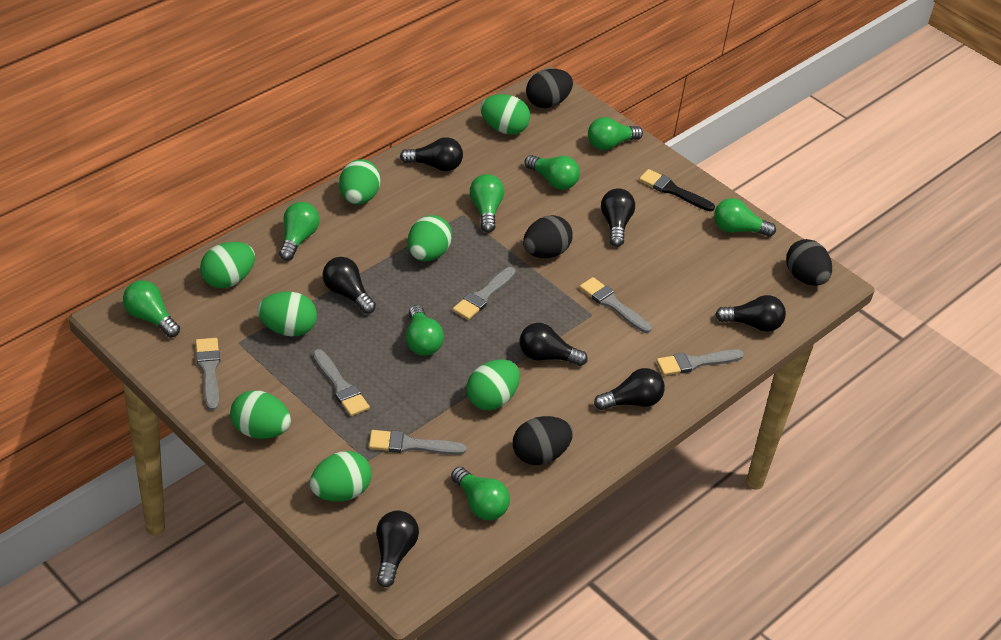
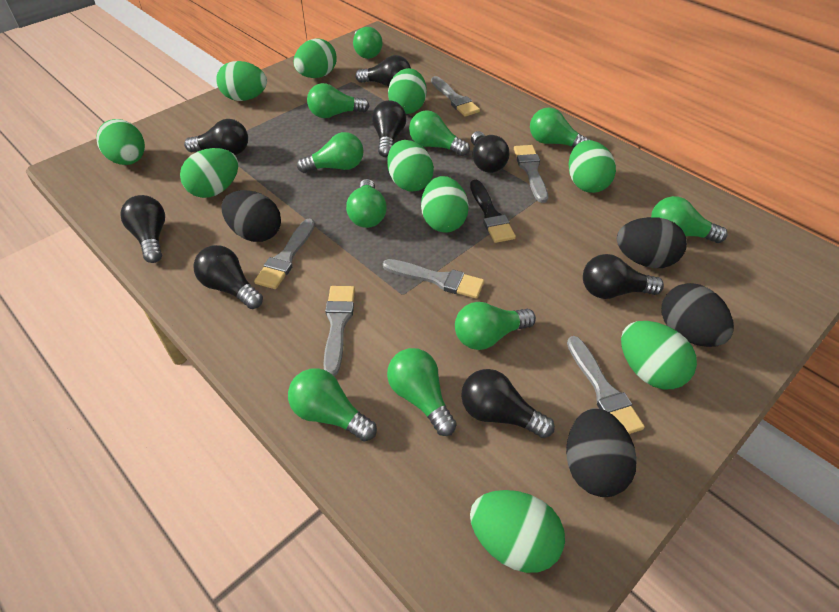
black light bulb: 7 -> 8
green egg: 8 -> 10
green light bulb: 8 -> 10

